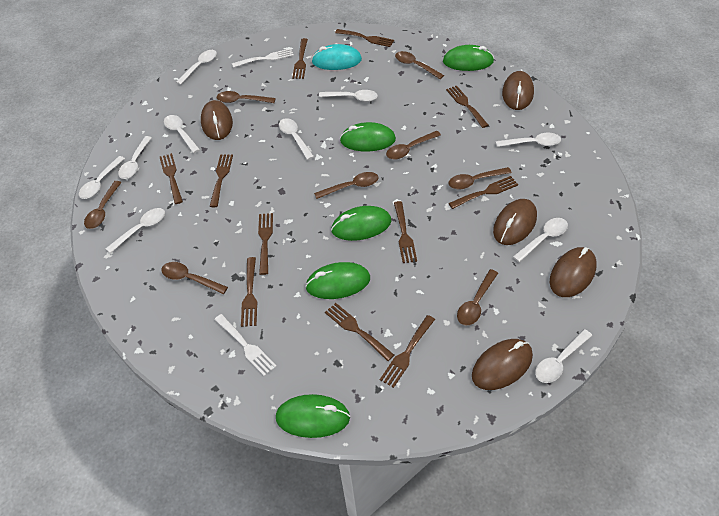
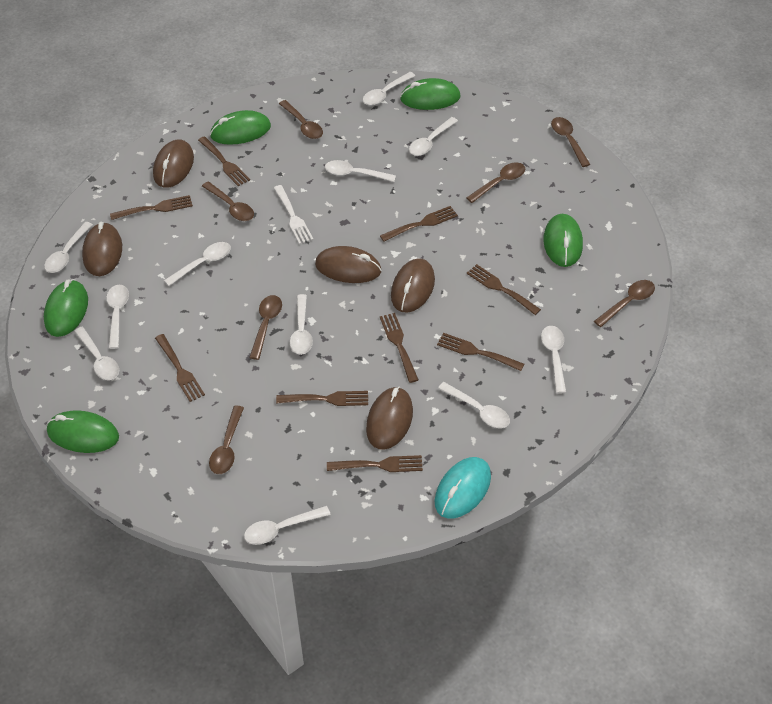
brown fork: 11 -> 9
brown spoon: 8 -> 7
white fork: 2 -> 1
white spoon: 10 -> 11

